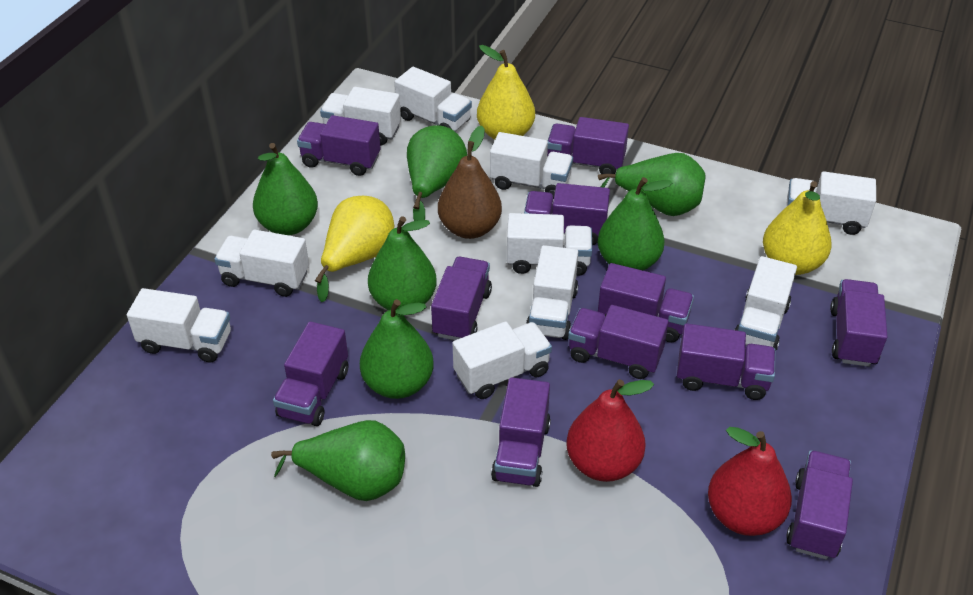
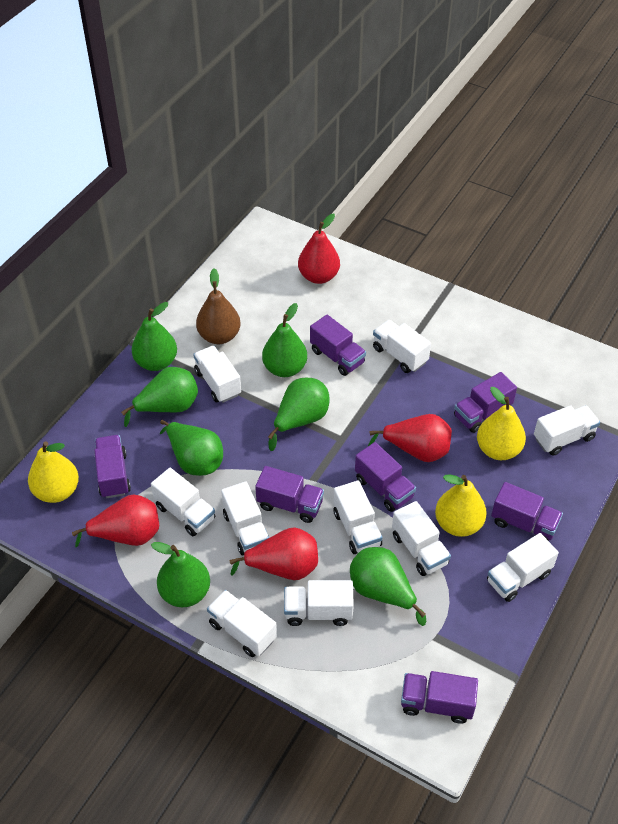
purple truck: 11 -> 7
red pear: 2 -> 4

